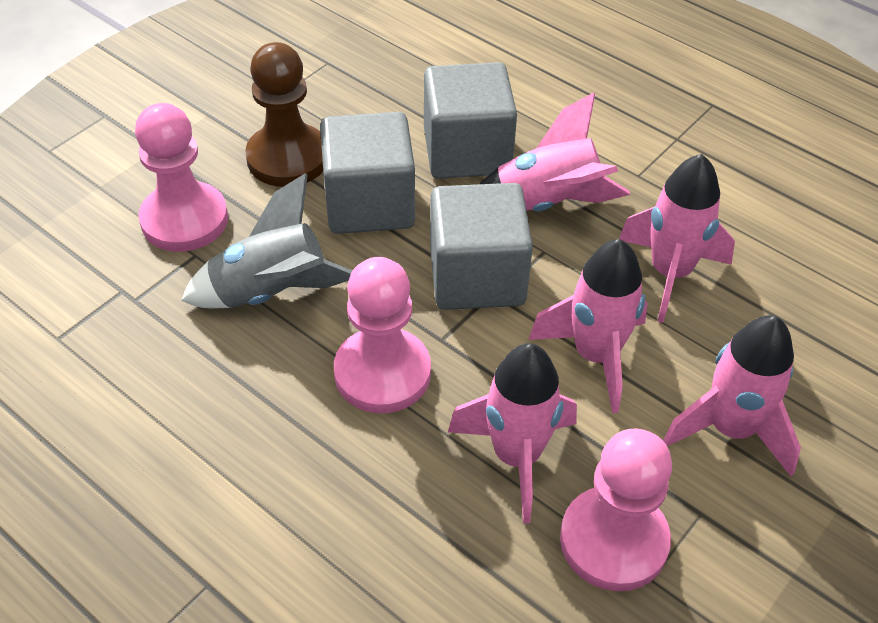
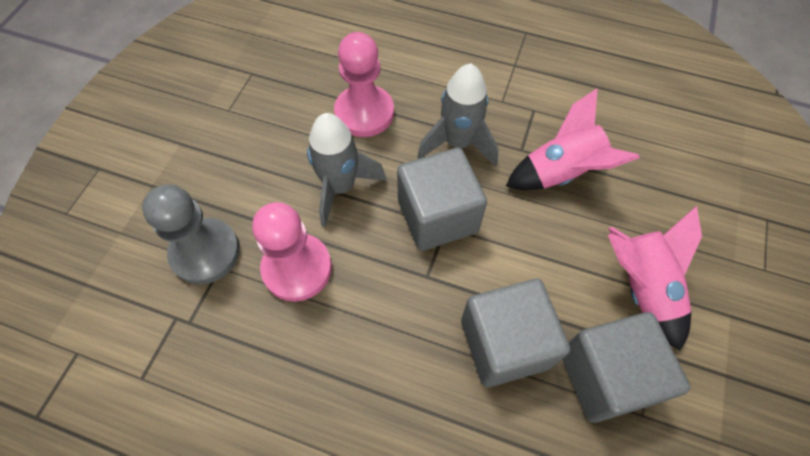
brown pawn: 1 -> 0
grey pawn: 0 -> 1
grey rocket: 1 -> 2
pink pawn: 3 -> 2
pink rocket: 5 -> 2

